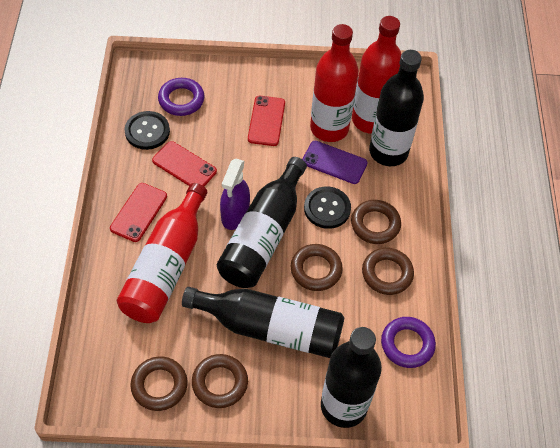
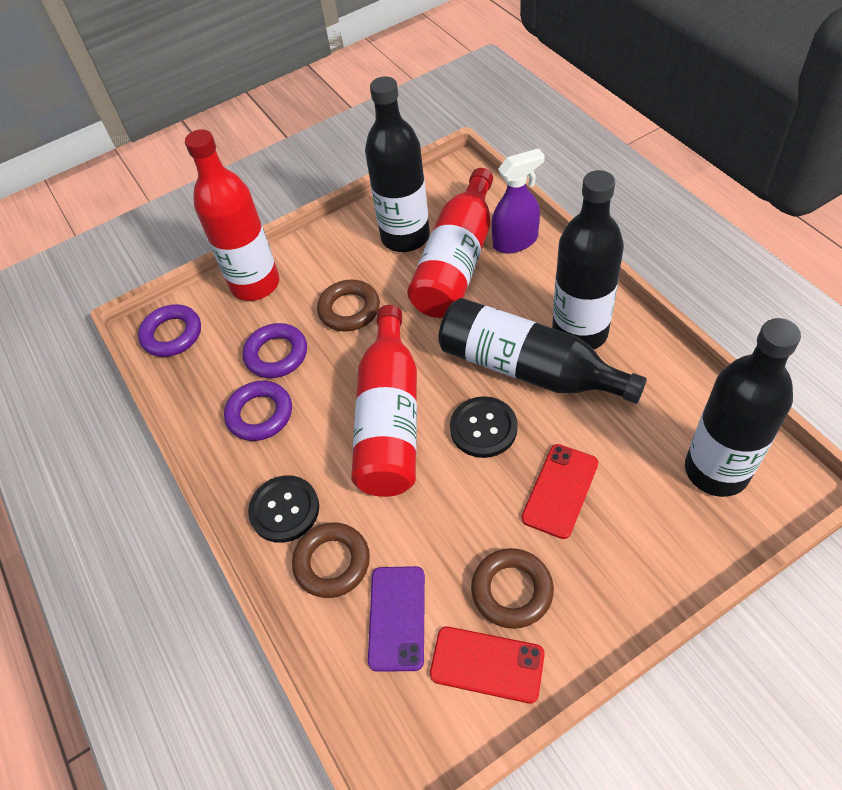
brown ring: 5 -> 3
purple ring: 2 -> 3
red phone: 3 -> 2

